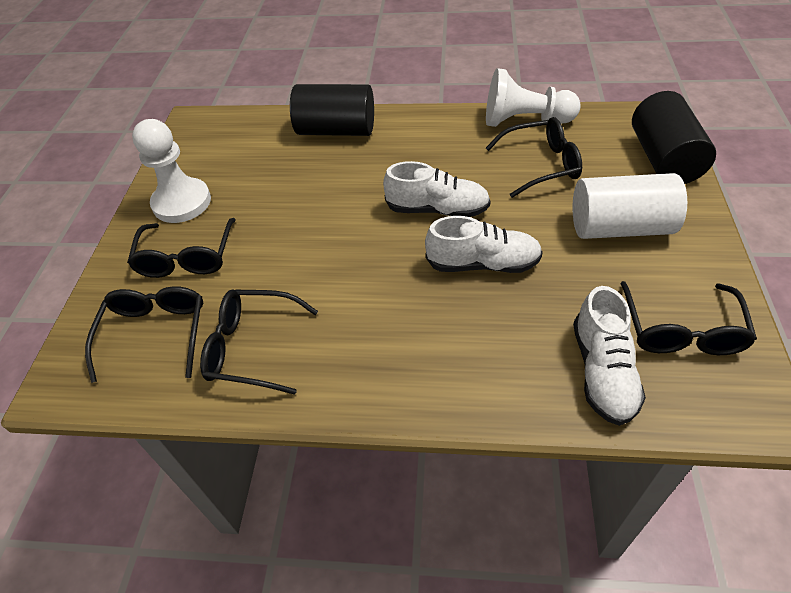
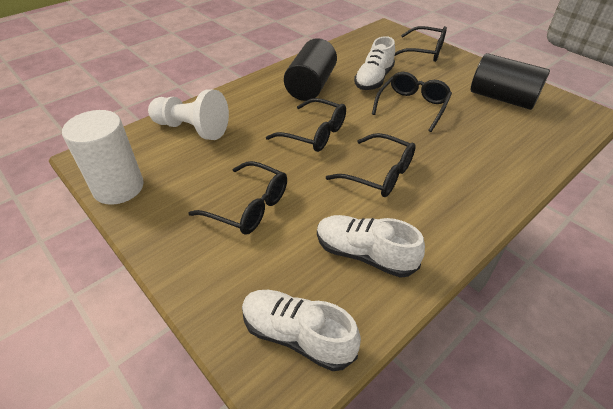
white pawn: 2 -> 1

